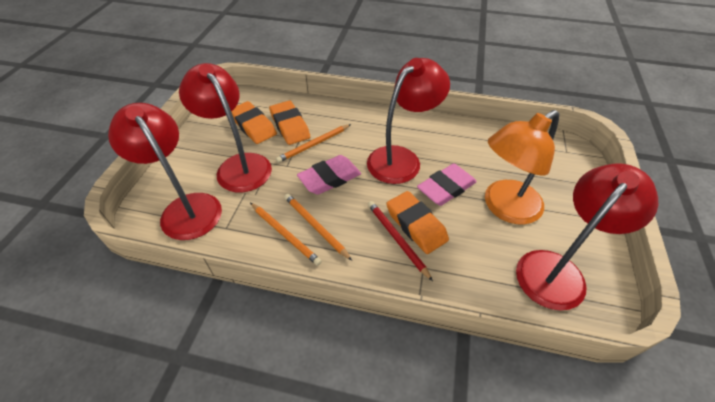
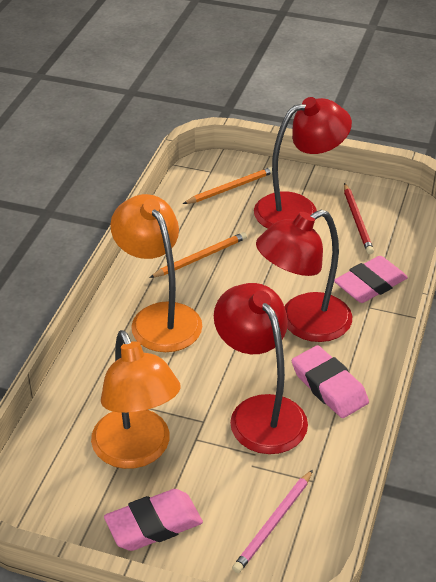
orange eraser: 3 -> 0
orange lamp: 1 -> 2
orange pencil: 3 -> 2
pink eraser: 2 -> 3
pink pencil: 0 -> 1
red lamp: 4 -> 3

